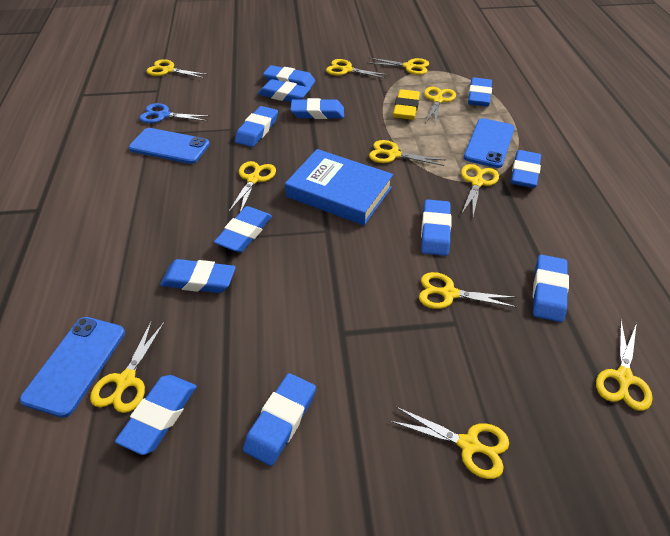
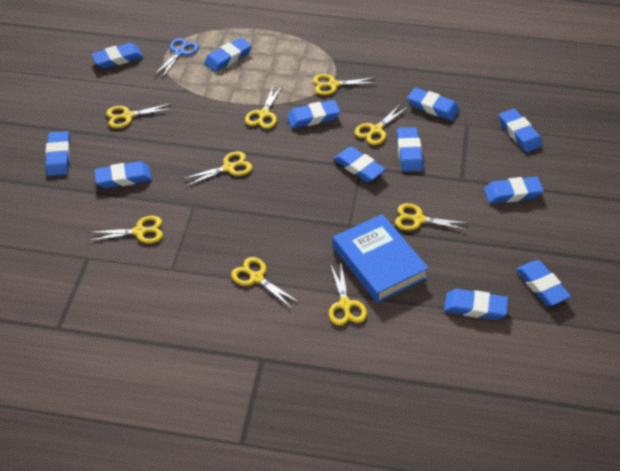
blue phone: 3 -> 0
yellow eraser: 1 -> 0
yellow scissors: 11 -> 9

